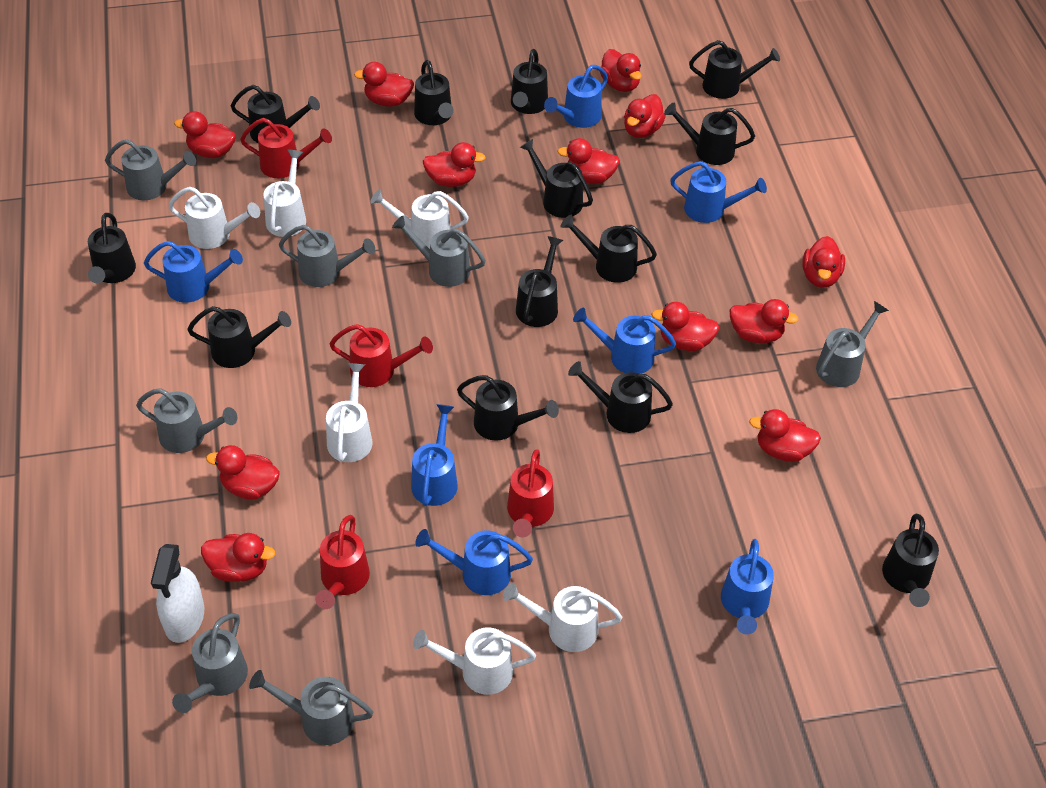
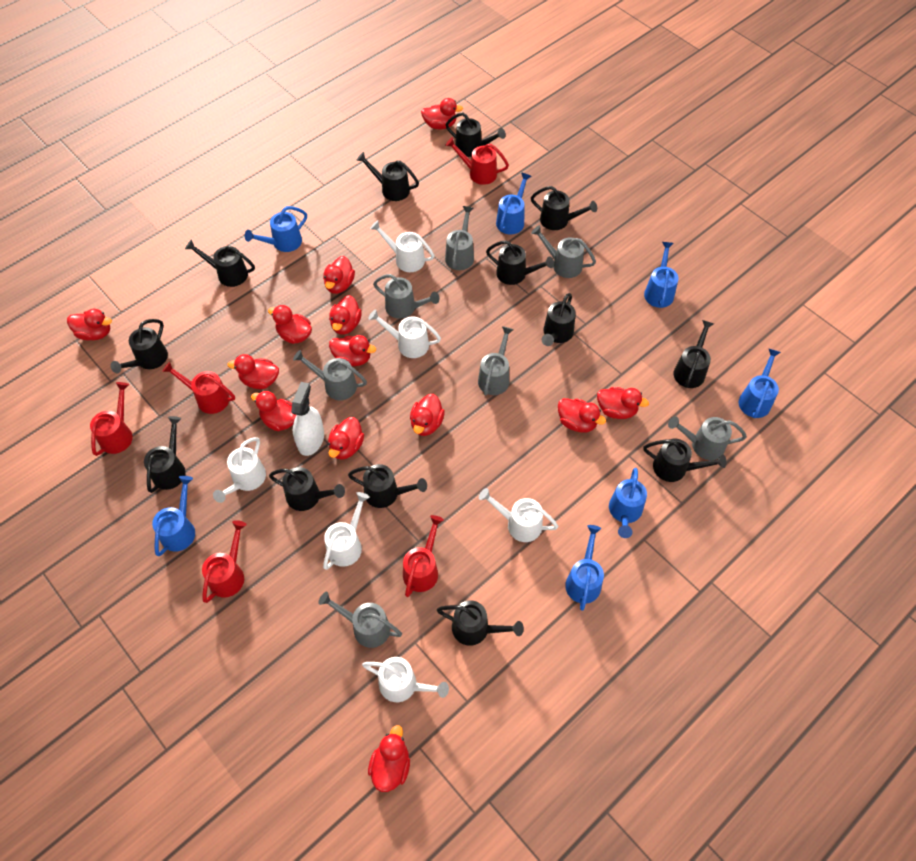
red duck: 12 -> 13
red watering can: 4 -> 5

